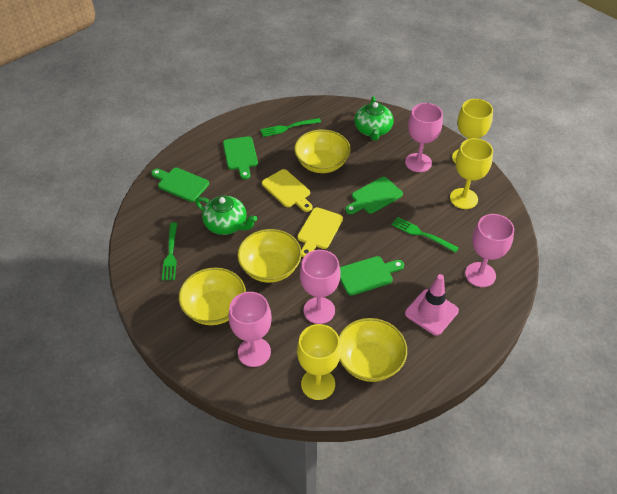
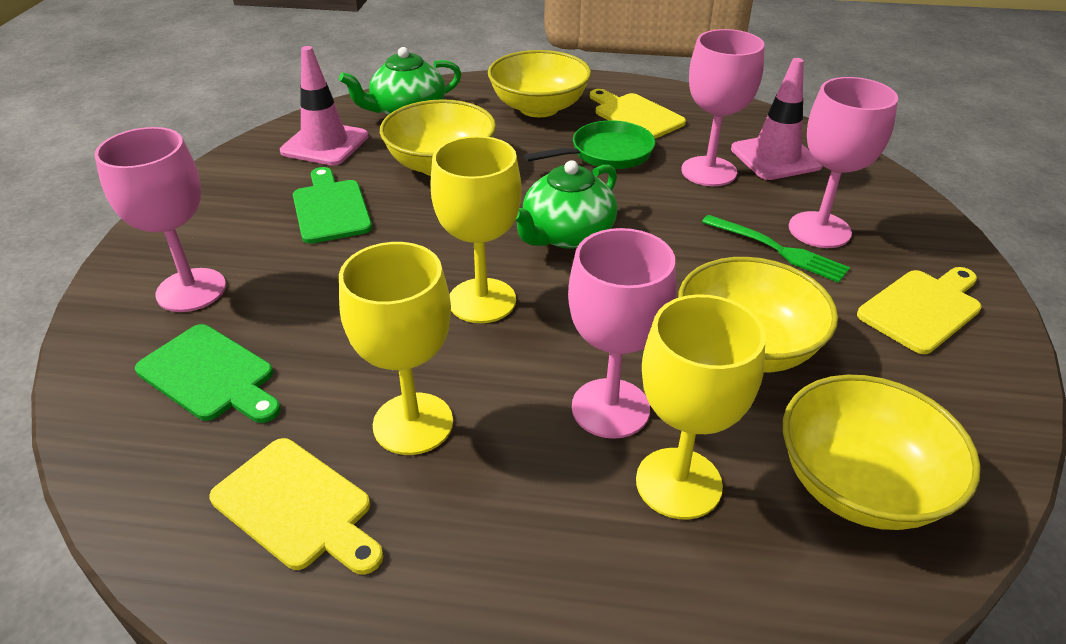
green cutting board: 4 -> 2
green fork: 3 -> 1
green pan: 0 -> 1
pink traffic cone: 1 -> 2
yellow cutting board: 2 -> 3

